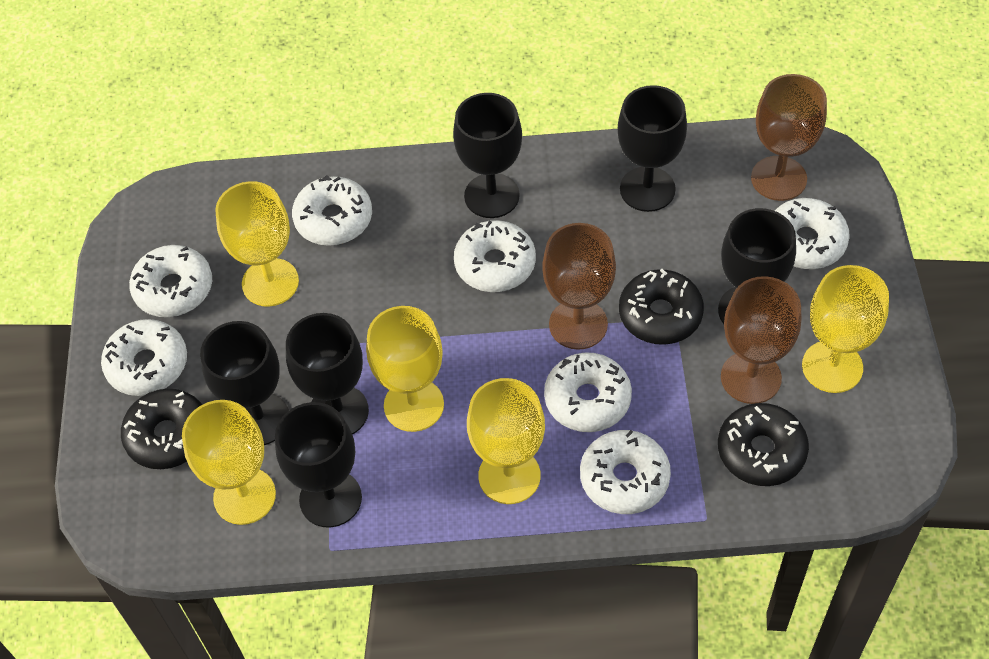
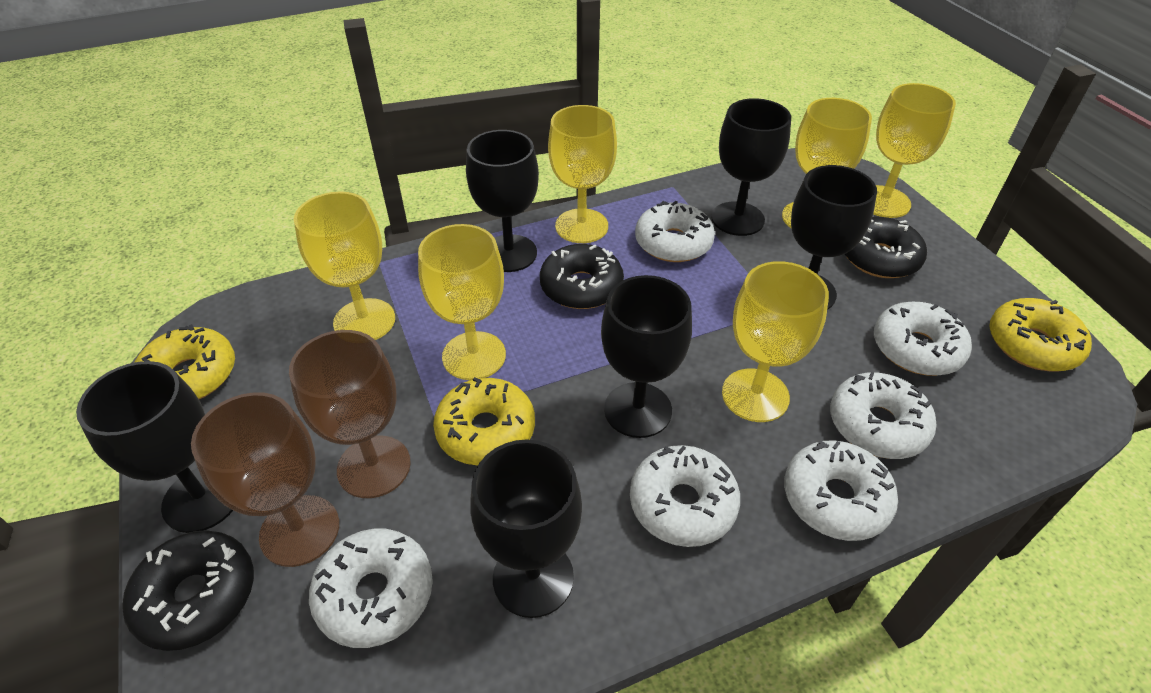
brown goblet: 3 -> 2
white donut: 7 -> 6
yellow donut: 0 -> 3
yellow goblet: 5 -> 6

